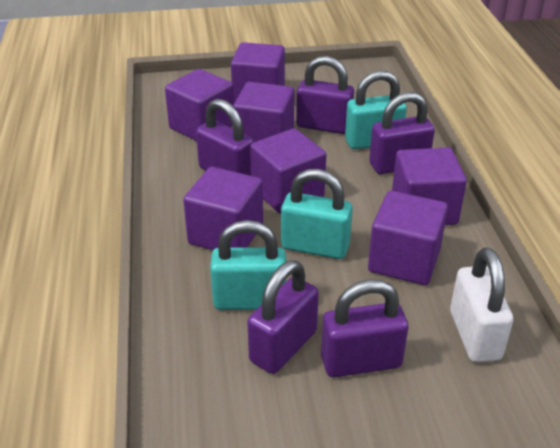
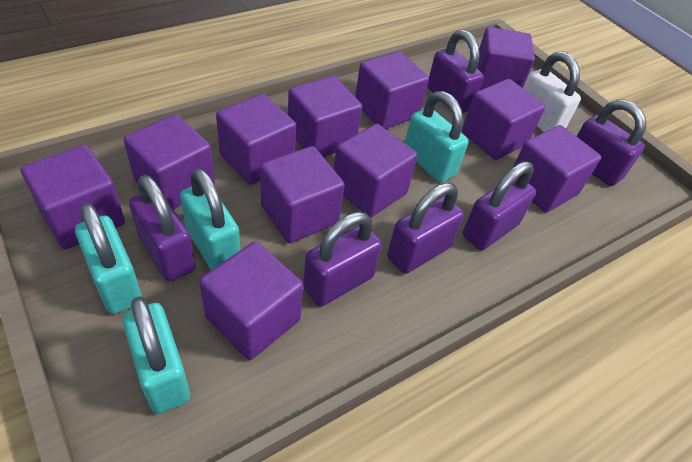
purple cube: 7 -> 11
purple padlock: 5 -> 6
turquoise padlock: 3 -> 4

